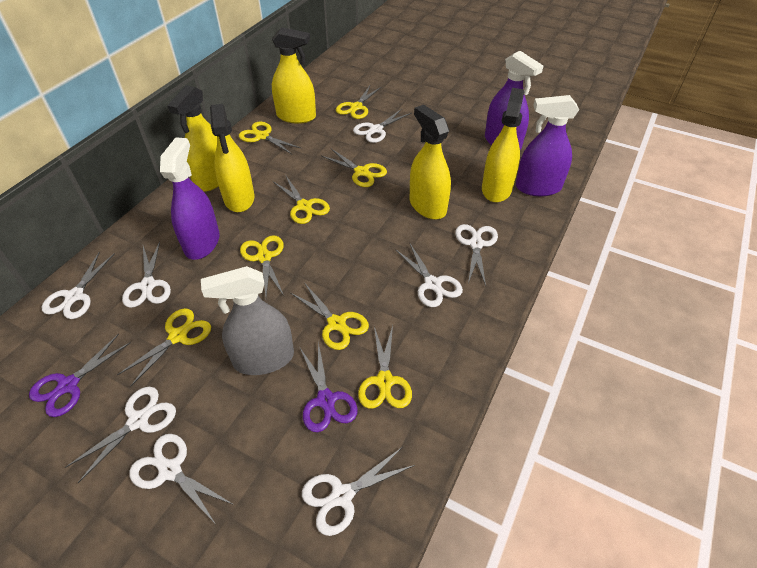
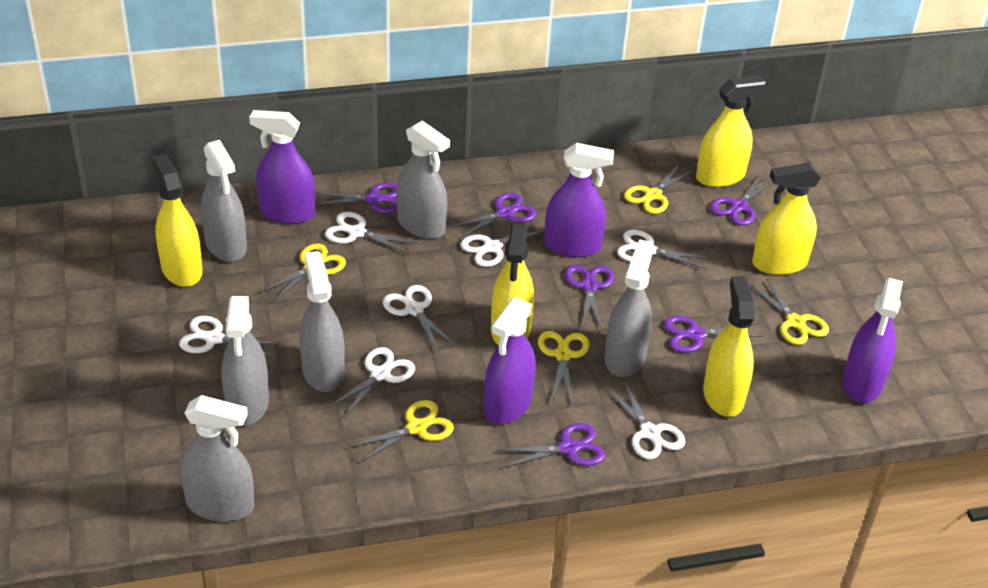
grey spray bottle: 1 -> 6
purple scissors: 2 -> 6
purple spray bottle: 3 -> 4
white scissors: 8 -> 7
yellow scissors: 8 -> 5

